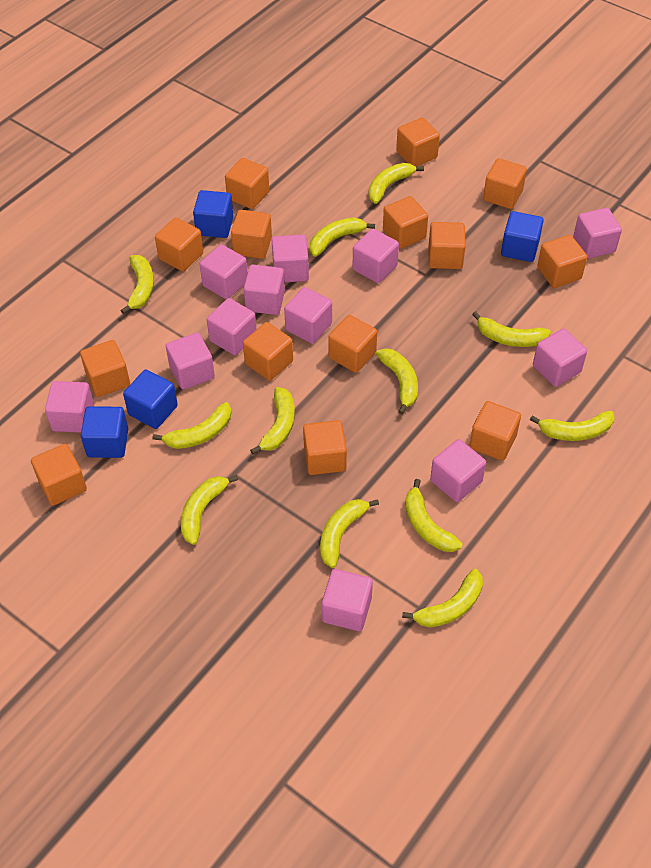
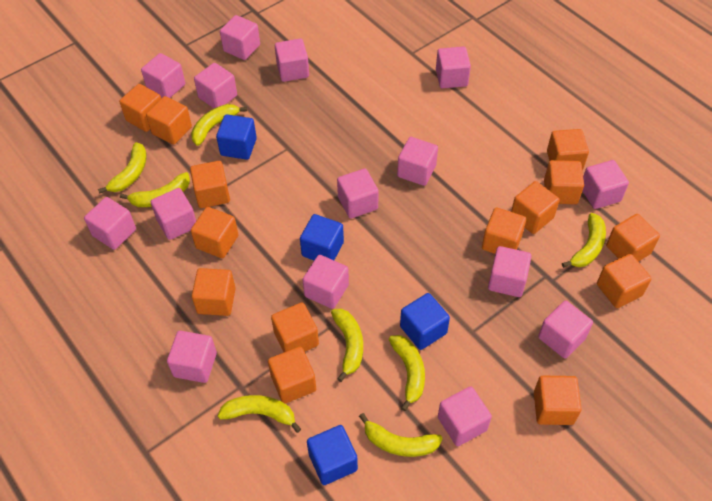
pink cube: 12 -> 15
yellow banana: 12 -> 8

